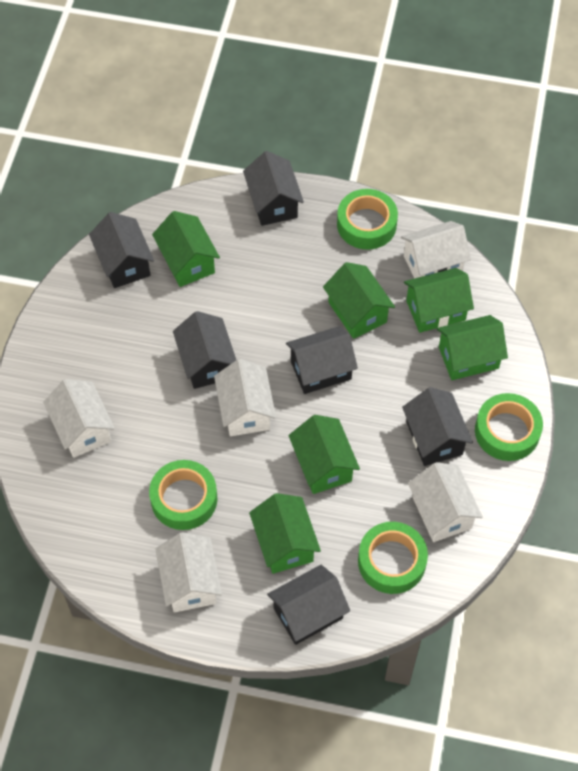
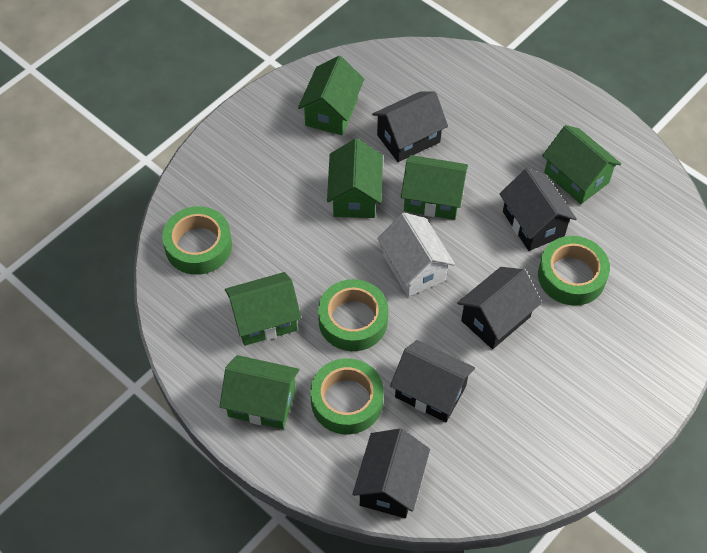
black house: 6 -> 5
white house: 5 -> 1

